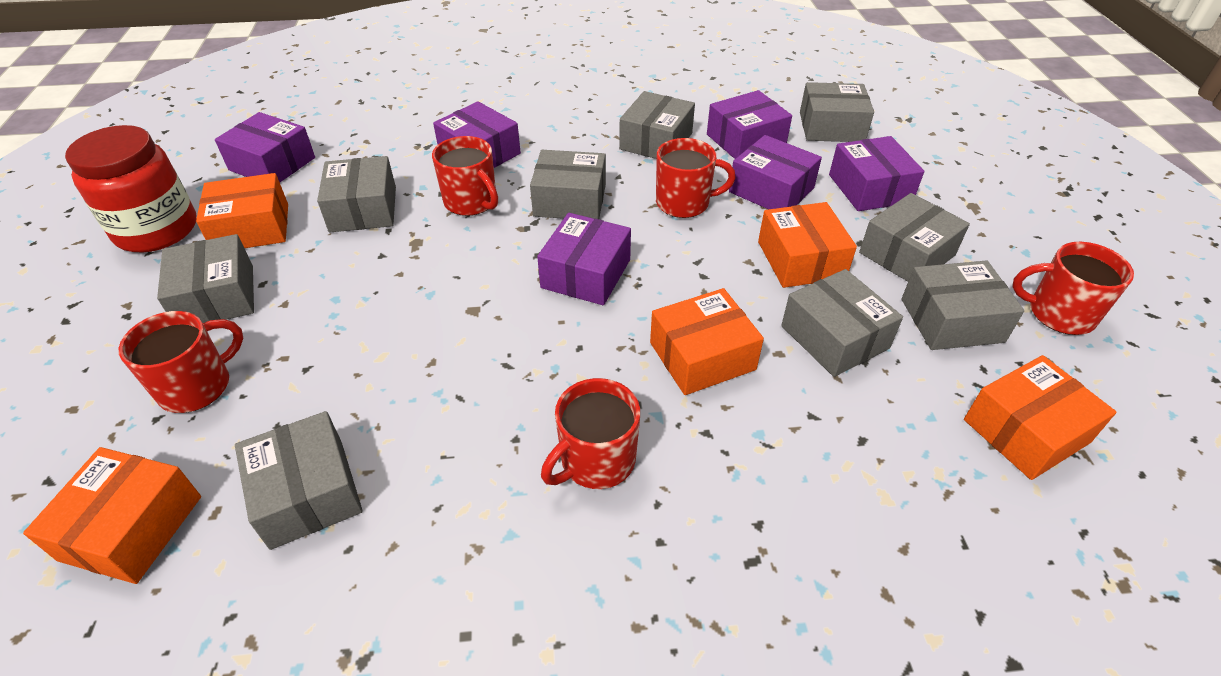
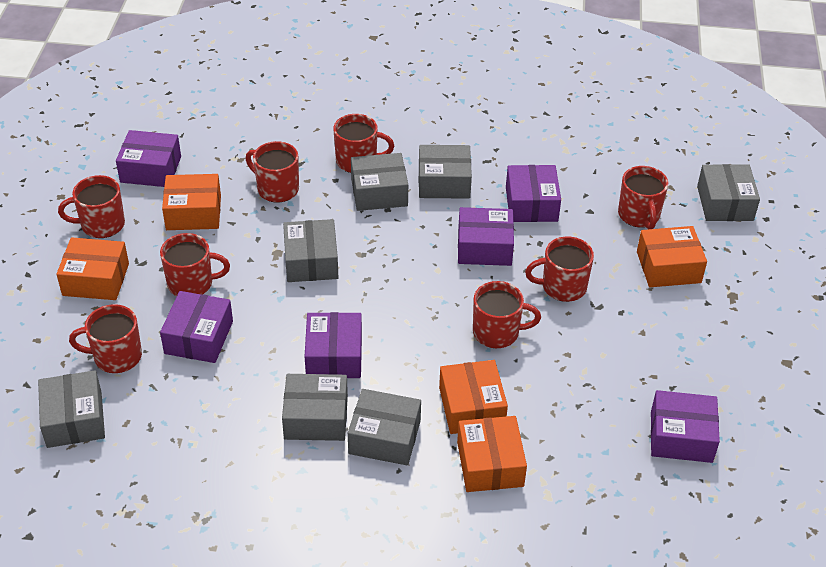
grey box: 9 -> 7
red jar: 1 -> 0
red mug: 5 -> 8

